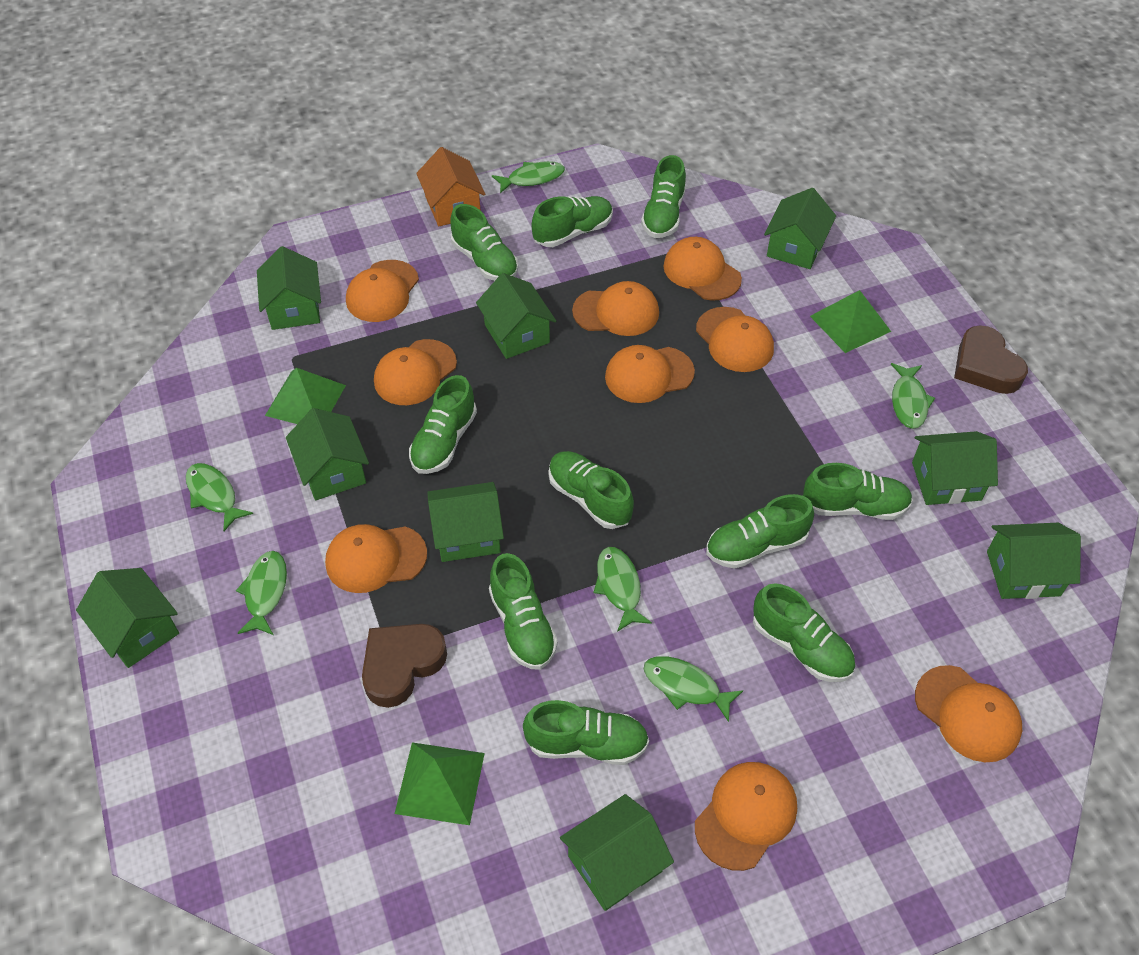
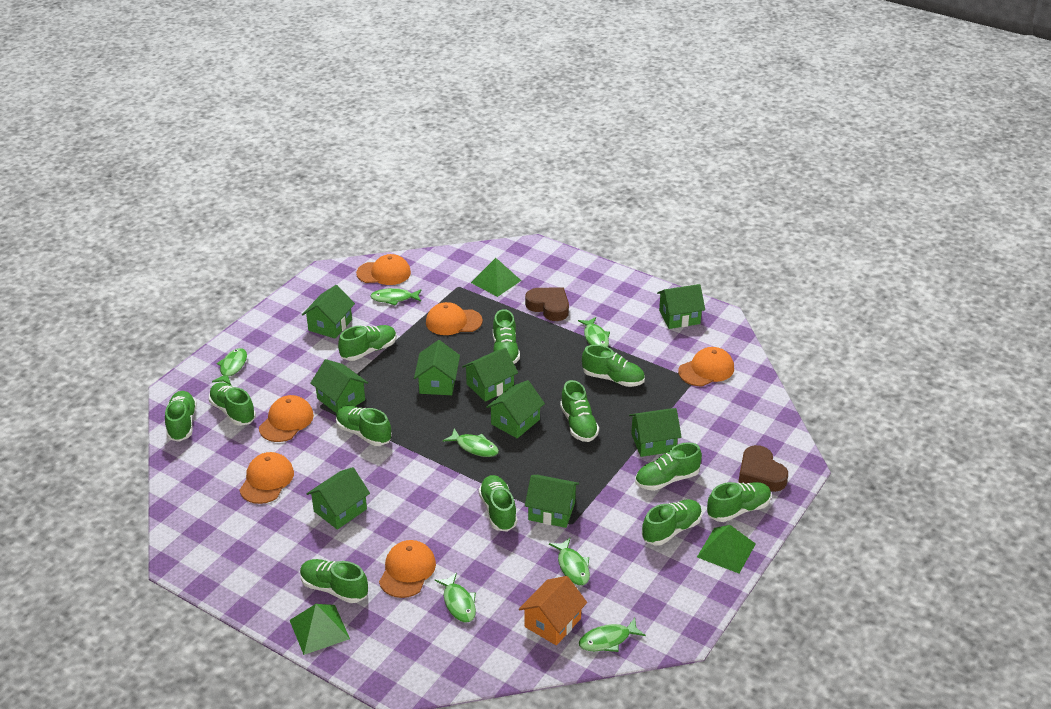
green fish: 6 -> 7
green shoe: 10 -> 12
orange cap: 9 -> 6

